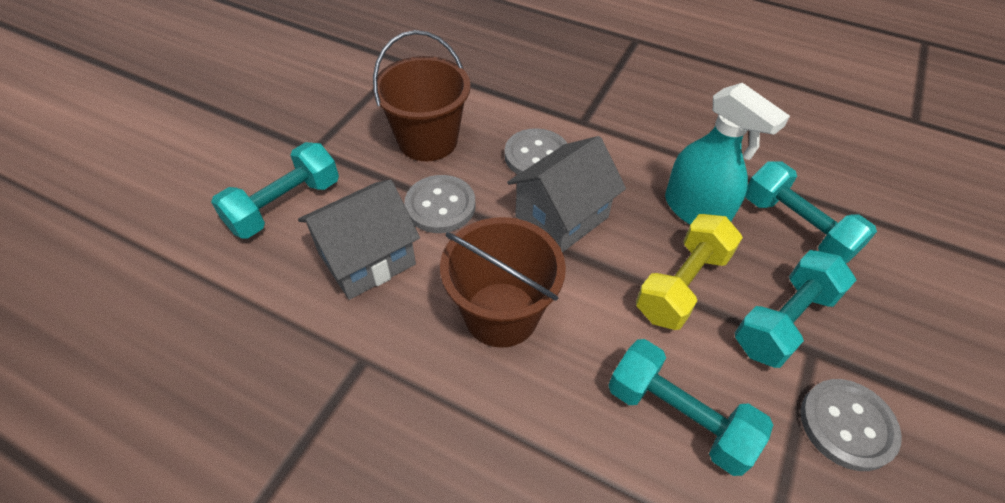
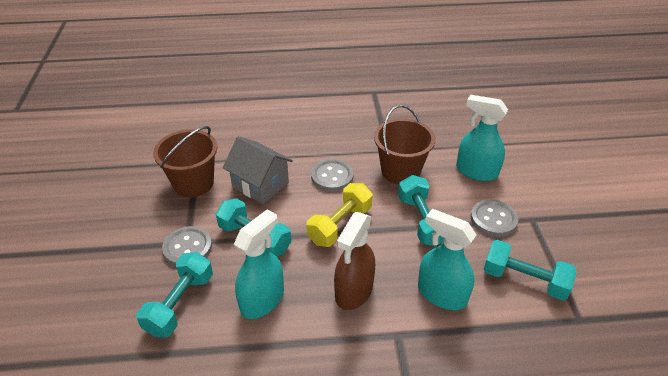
brown spray bottle: 0 -> 1
grey house: 2 -> 1
turquoise spray bottle: 1 -> 3

